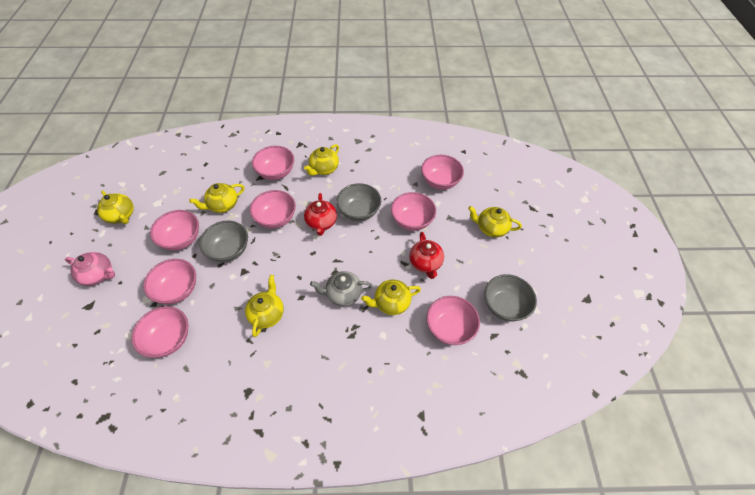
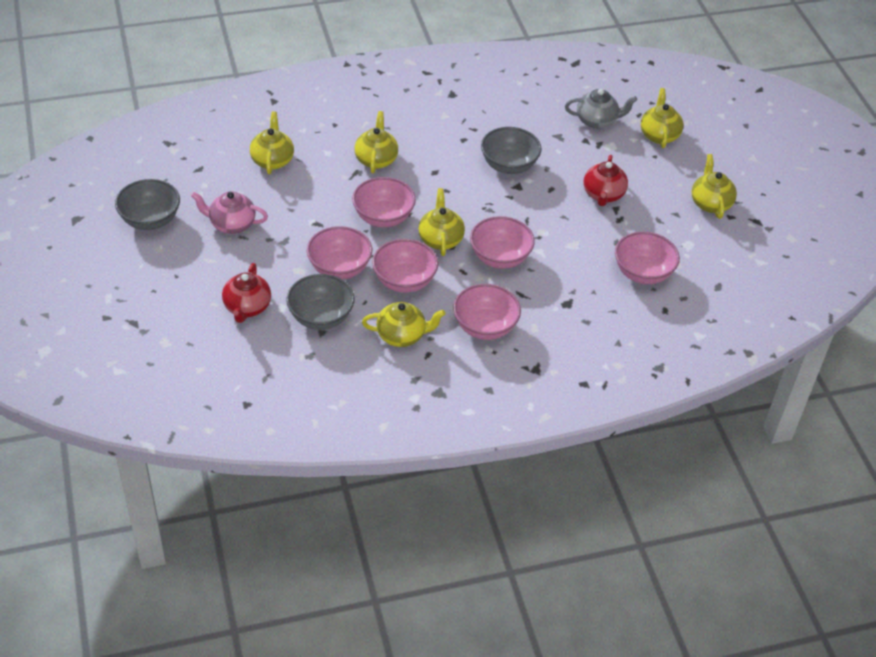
pink bowl: 8 -> 6

